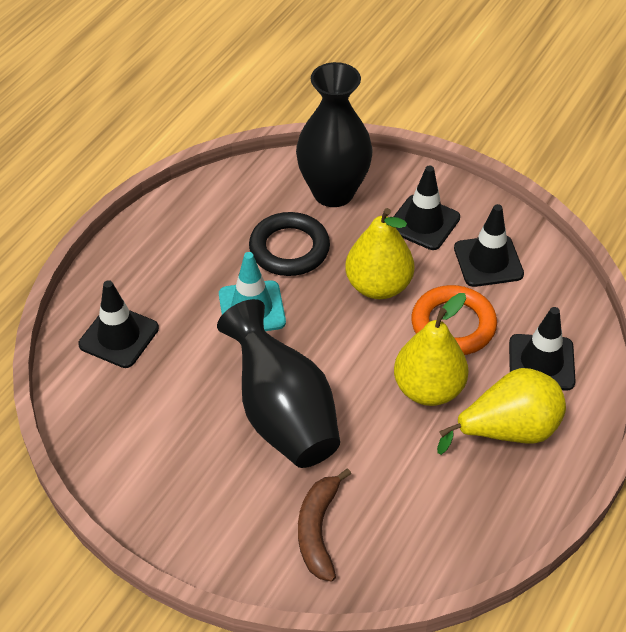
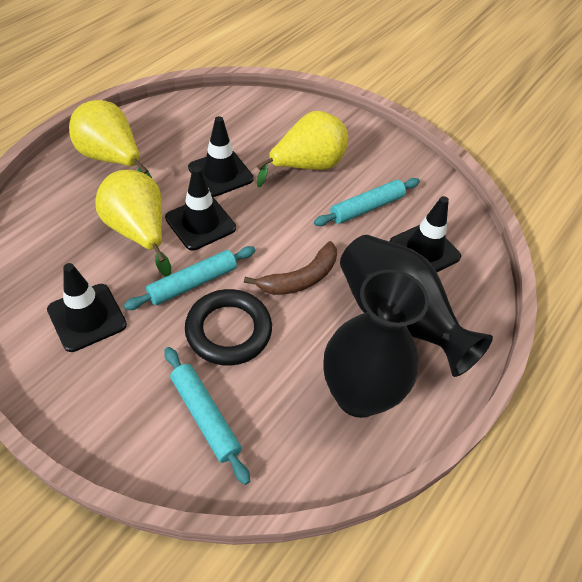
orange ring: 1 -> 0
turquoise rolling pin: 0 -> 3
turquoise traffic cone: 1 -> 0

